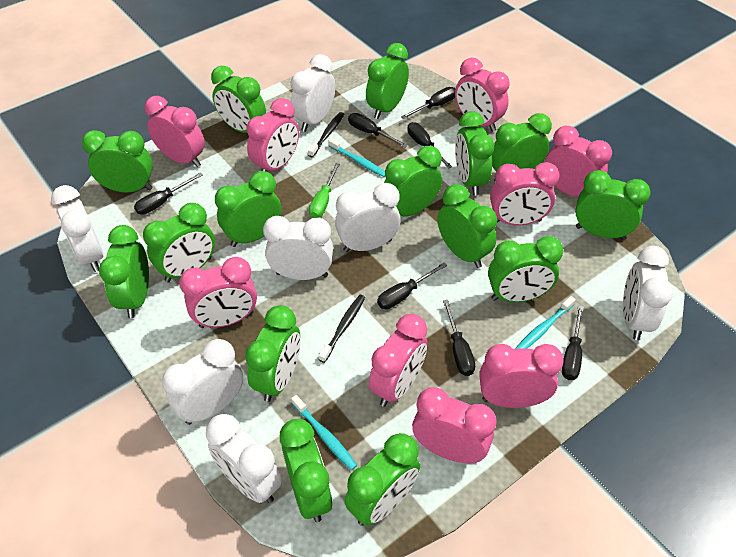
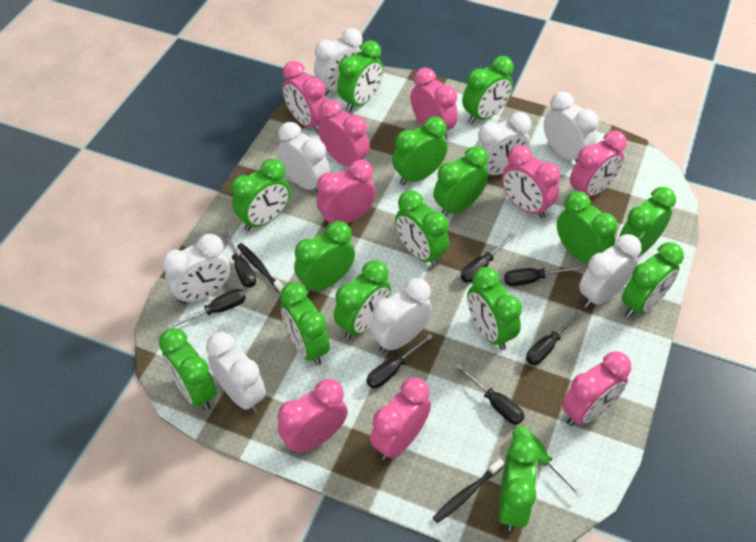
turquoise toothbrush: 3 -> 0
white clock: 7 -> 8

